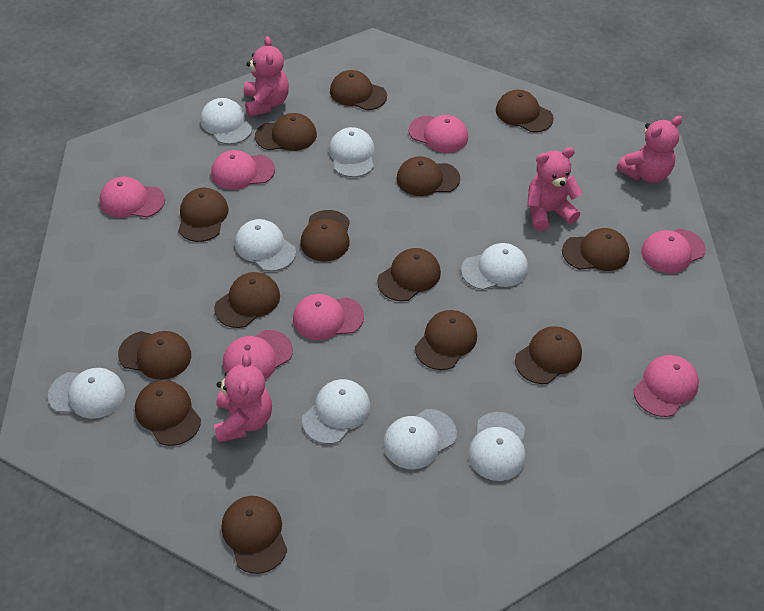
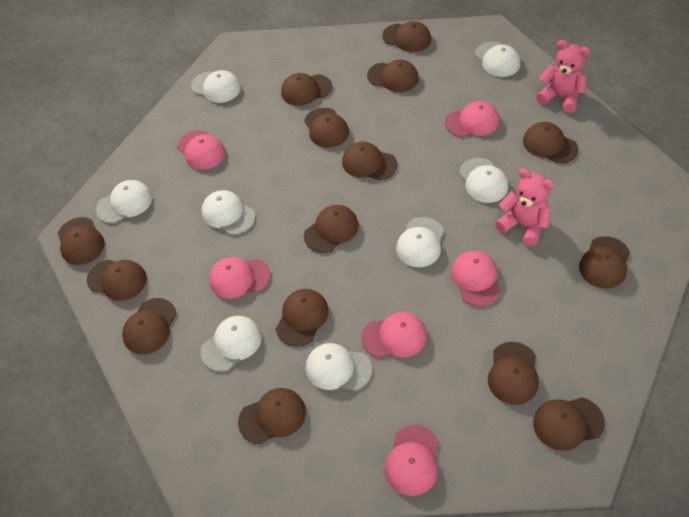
brown cap: 14 -> 15
pink cap: 7 -> 6
pink teddy bear: 4 -> 2

